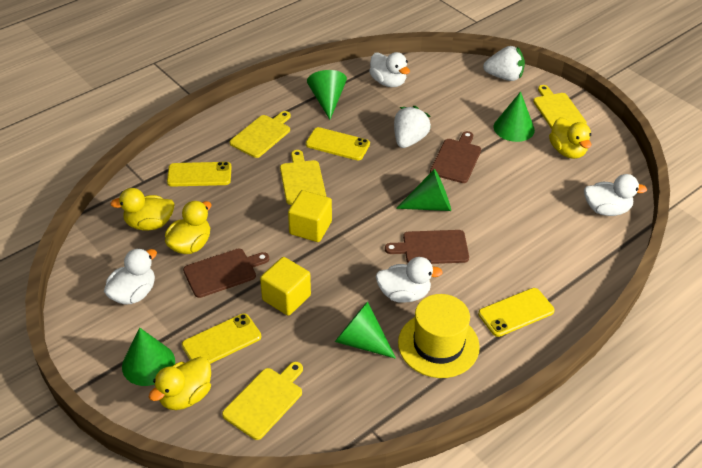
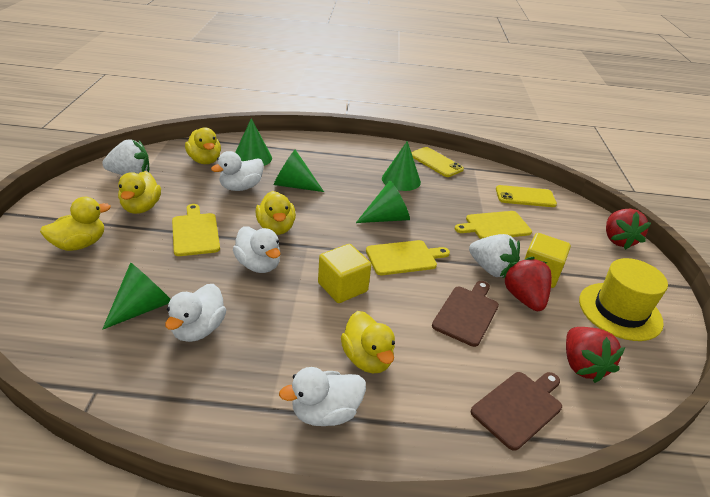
brown cutting board: 3 -> 2
red strawberry: 0 -> 3
yellow cutting board: 4 -> 3
yellow duck: 4 -> 5
yellow phone: 4 -> 2

